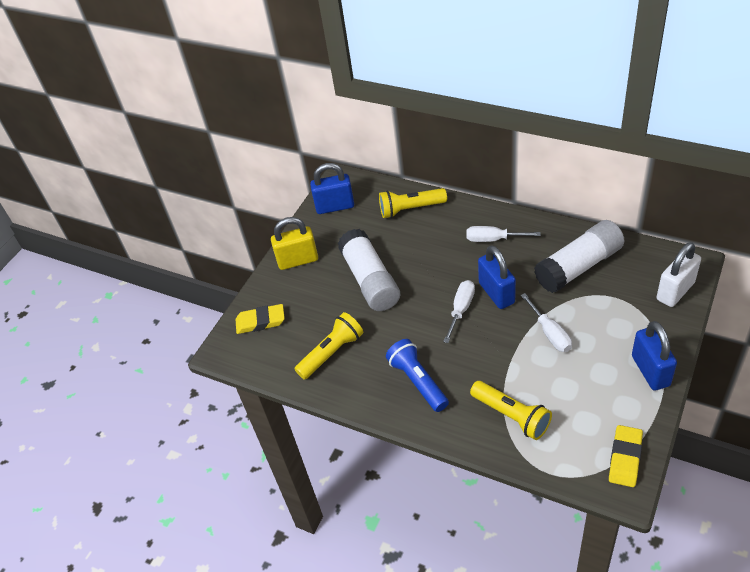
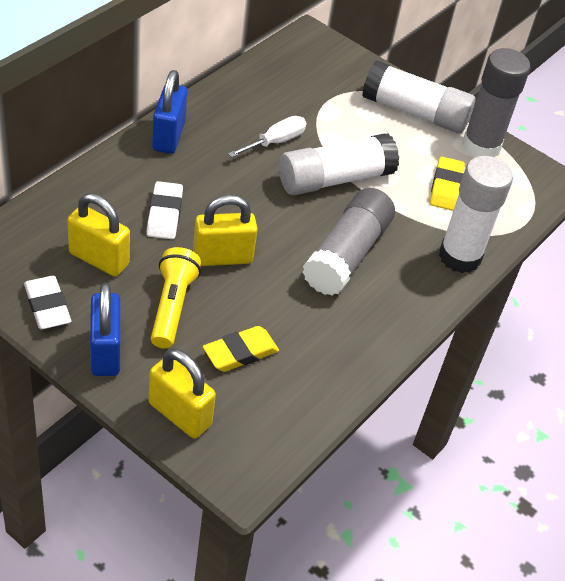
blue flashlight: 1 -> 0
blue padlock: 3 -> 2
grey glue stick: 0 -> 2
white eraser: 0 -> 2
white glue stick: 2 -> 3
white padlock: 1 -> 0
white screwdriver: 3 -> 1
yellow flashlight: 3 -> 1
yellow padlock: 1 -> 3

